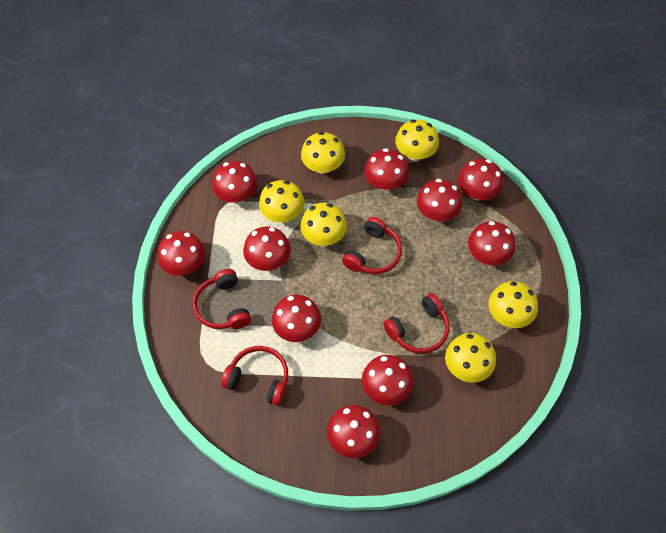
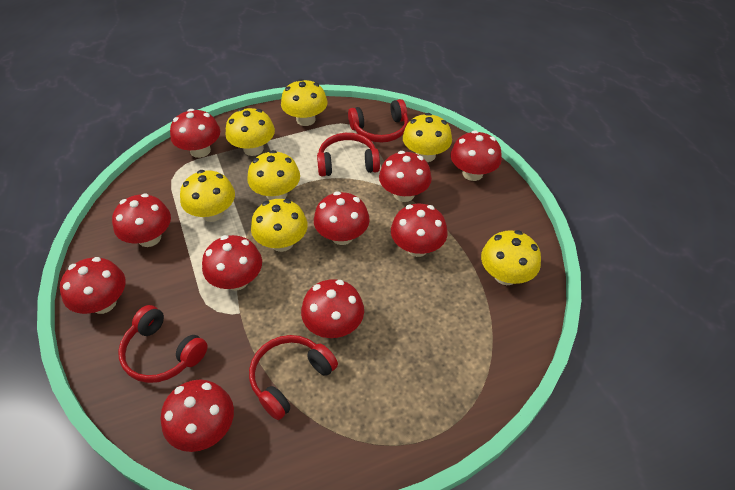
yellow mushroom: 6 -> 7

